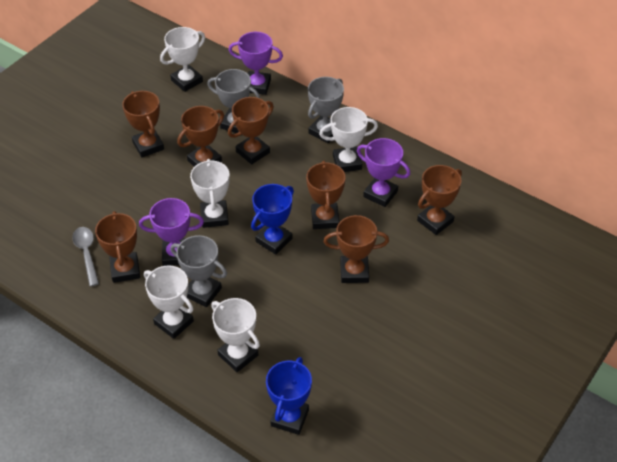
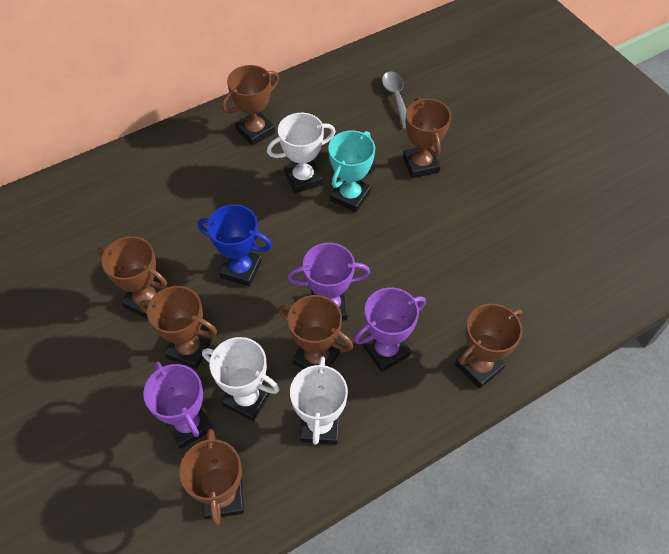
blue trophy: 2 -> 1
grey trophy: 3 -> 0
turquoise trophy: 0 -> 1
white trophy: 5 -> 3

